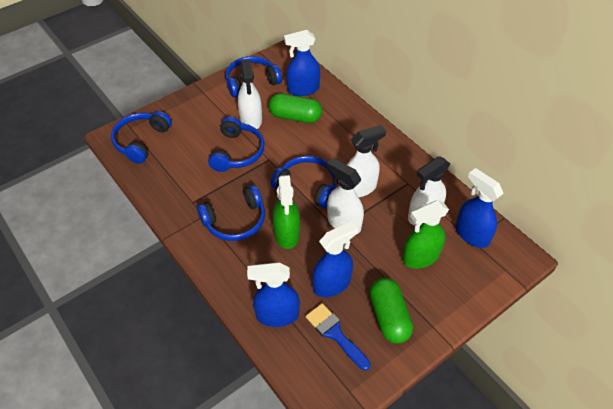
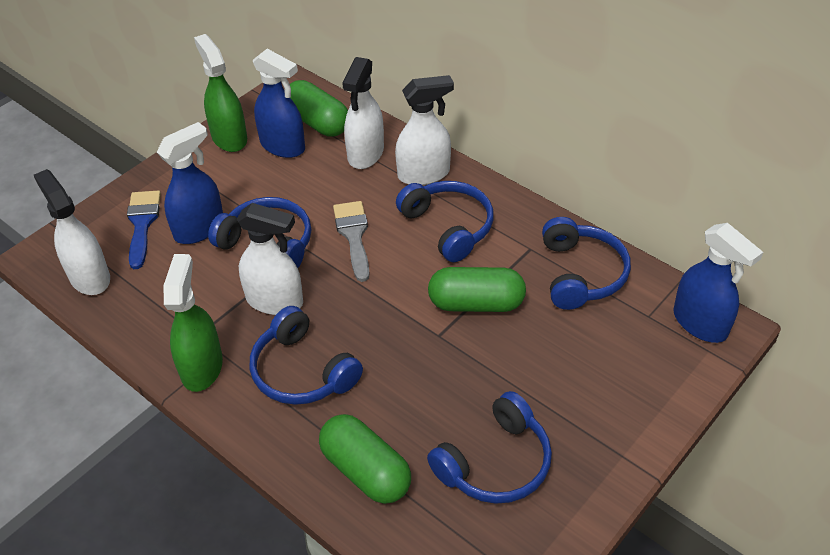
blue spray bottle: 4 -> 3
green capsule: 2 -> 3
grey brush: 0 -> 1

